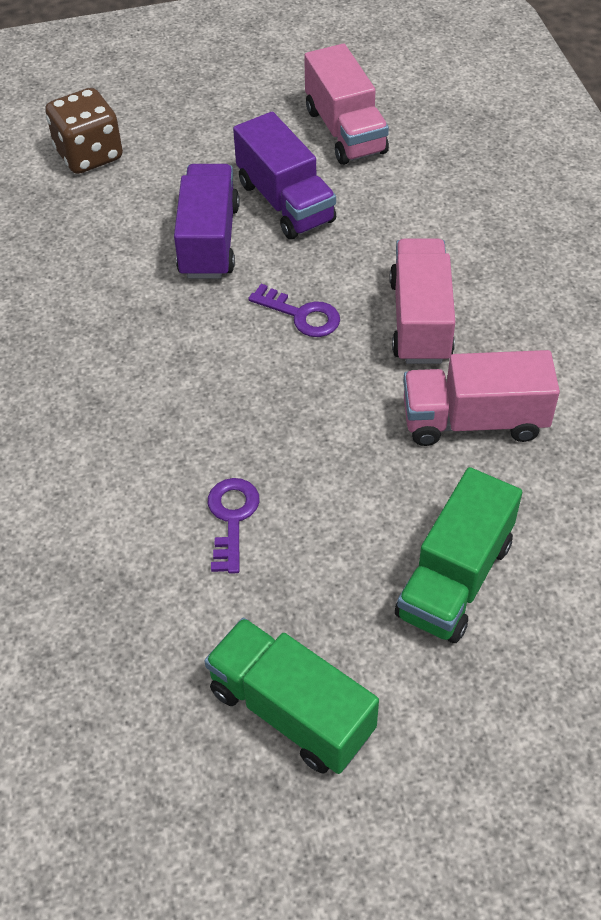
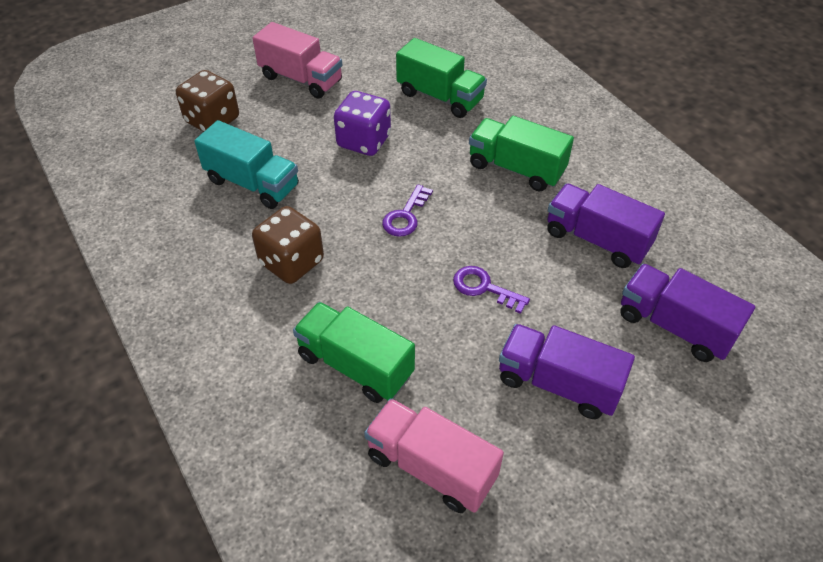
brown dice: 1 -> 2
green truck: 2 -> 3
pink truck: 3 -> 2
purple dice: 0 -> 1
purple truck: 2 -> 3
turquoise truck: 0 -> 1

